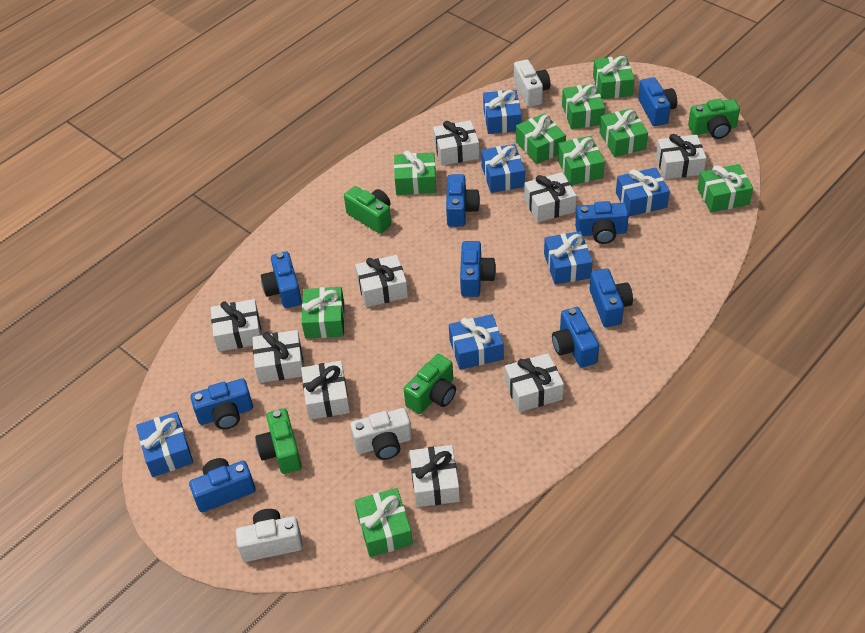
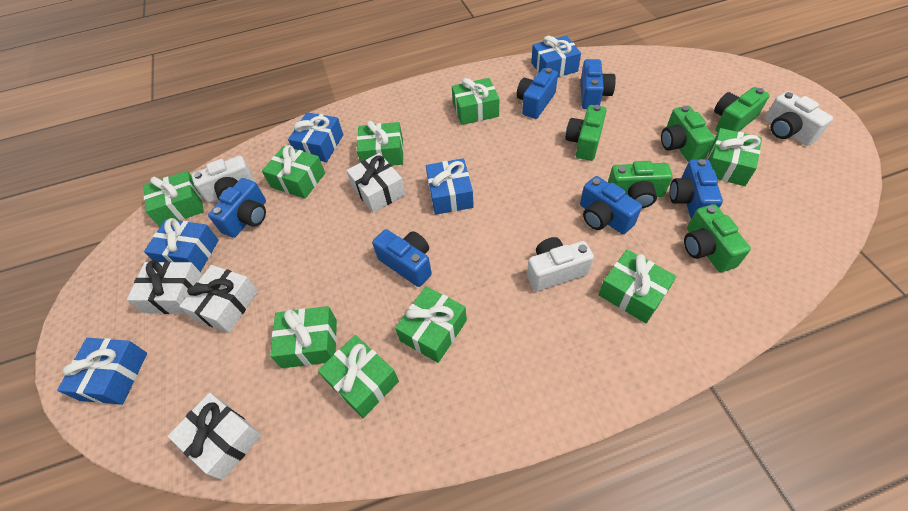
blue camera: 9 -> 6
blue gift: 6 -> 5
green camera: 4 -> 5
white gift: 9 -> 4

